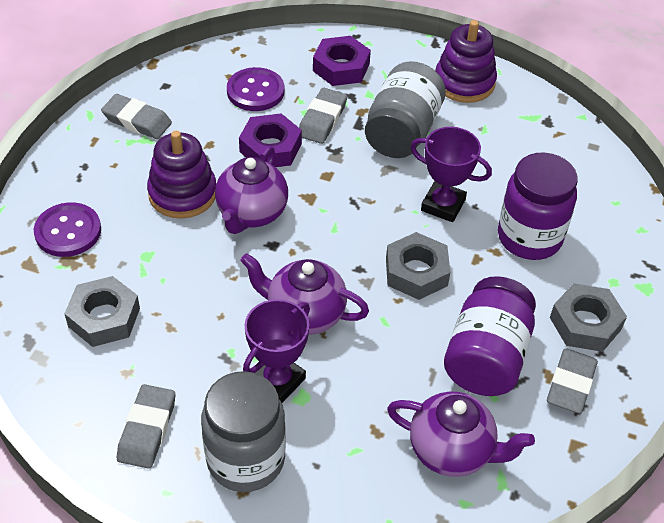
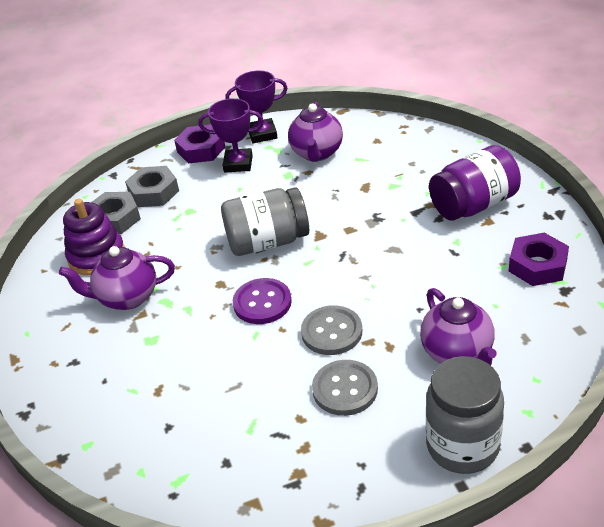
grey button: 0 -> 2
grey eraser: 4 -> 0
grey nut: 3 -> 2
purple button: 2 -> 1
purple jar: 2 -> 1
purple stacking toy: 2 -> 1

